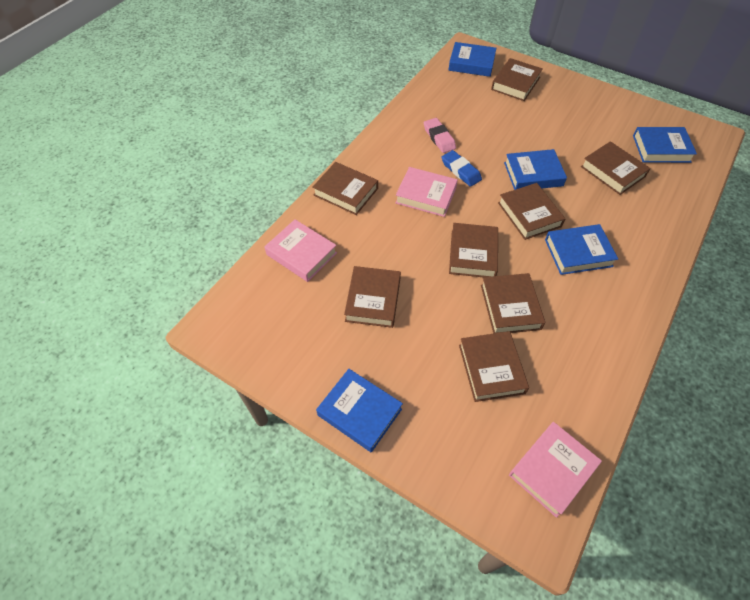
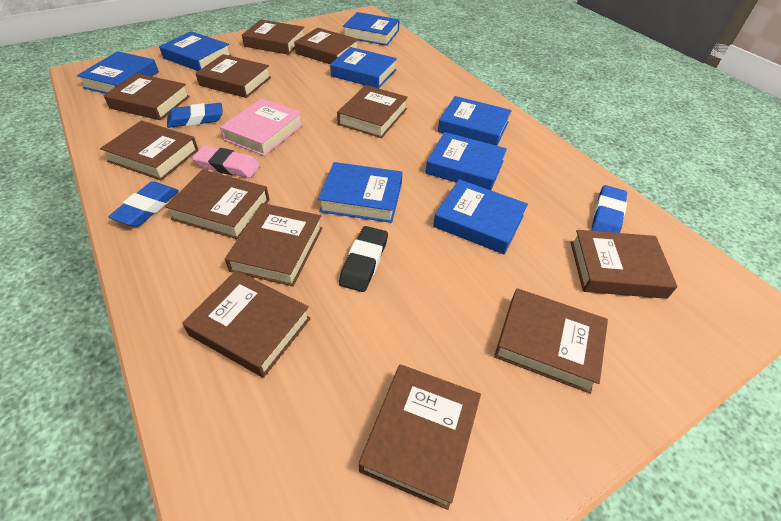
black eraser: 0 -> 1
blue book: 5 -> 8
blue eraser: 1 -> 3
brown book: 8 -> 12
pink book: 3 -> 1

